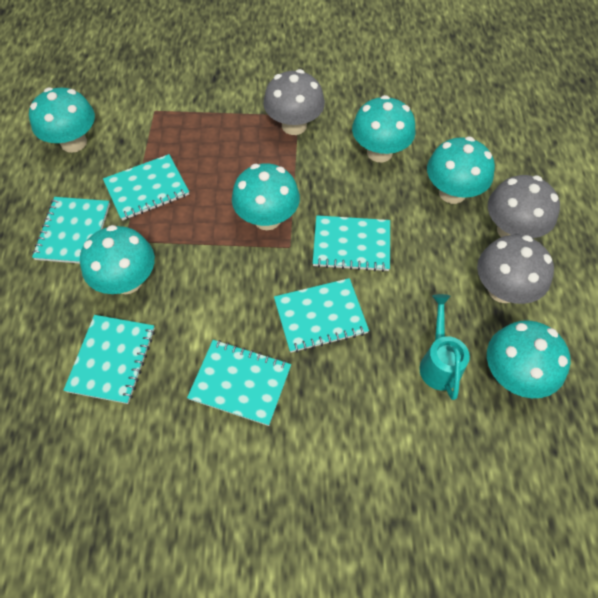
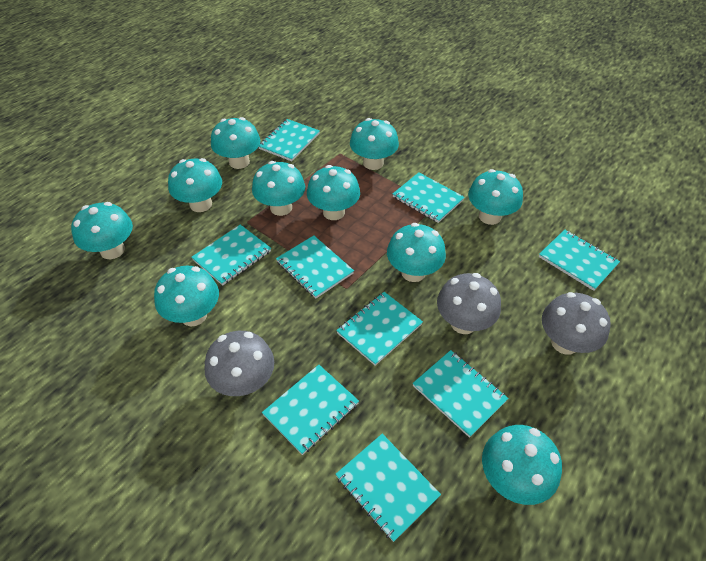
turquoise mushroom: 6 -> 10
turquoise notebook: 6 -> 9
turquoise watering can: 1 -> 0

